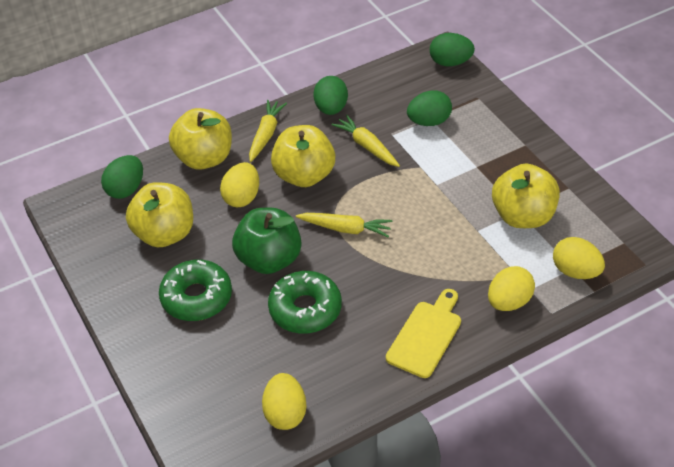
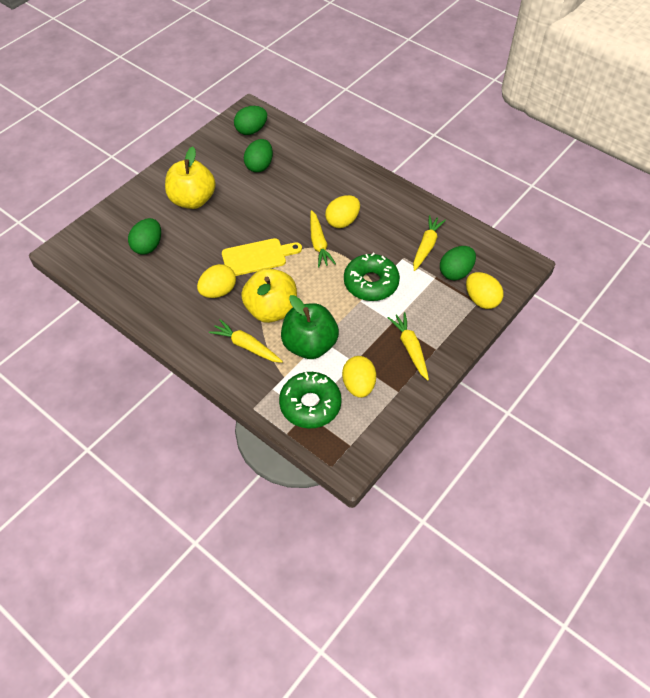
yellow apple: 4 -> 2
yellow carrot: 3 -> 4

